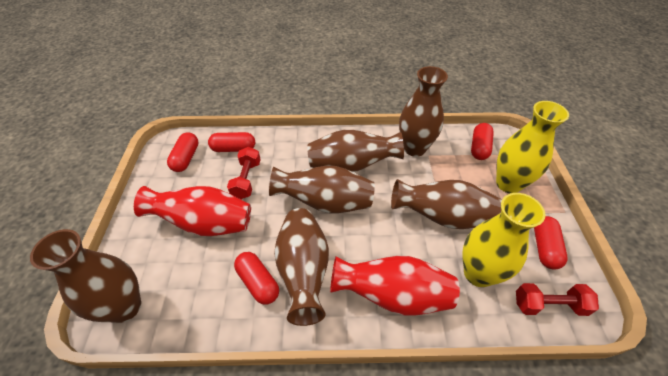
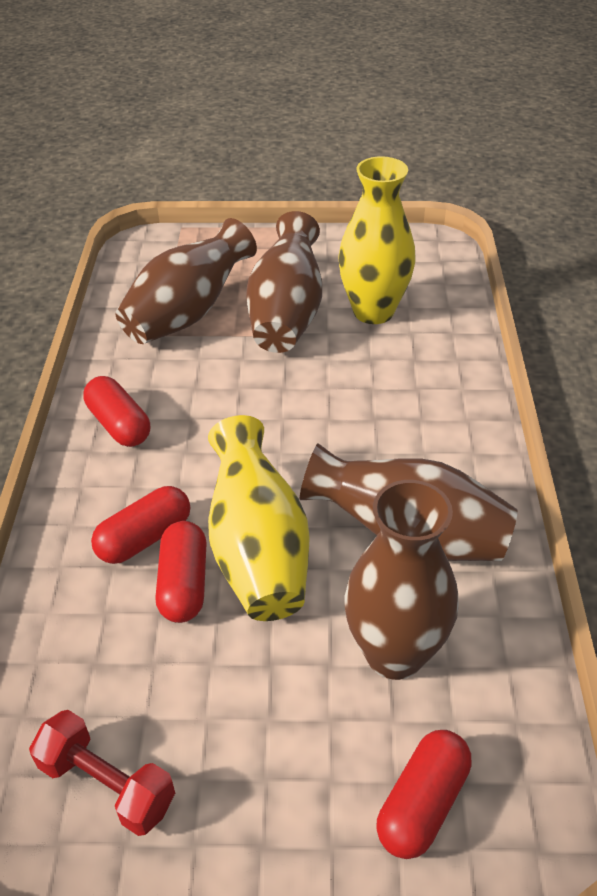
brown vase: 6 -> 4
red capsule: 5 -> 4
red dumbbell: 2 -> 1
red vase: 2 -> 0

